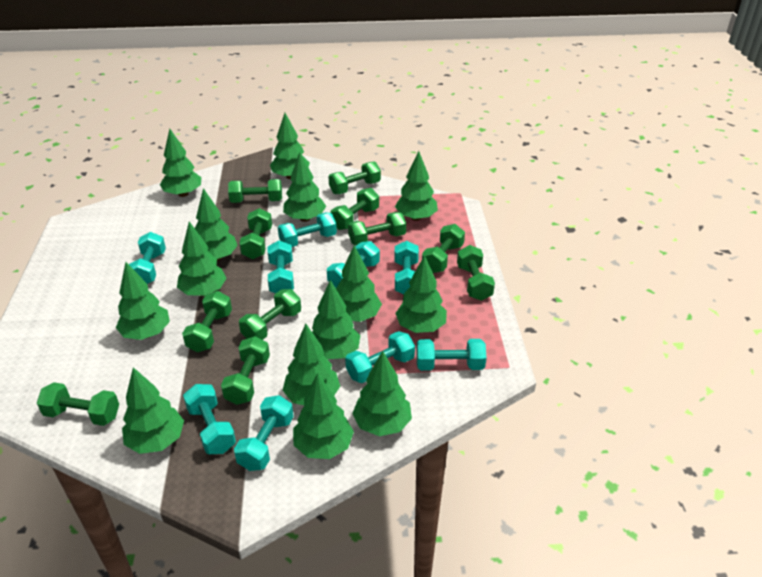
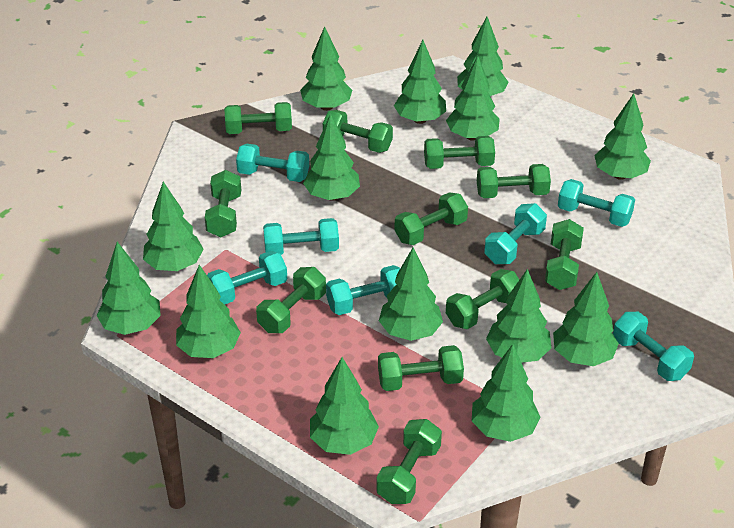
turquoise dumbbell: 9 -> 7

